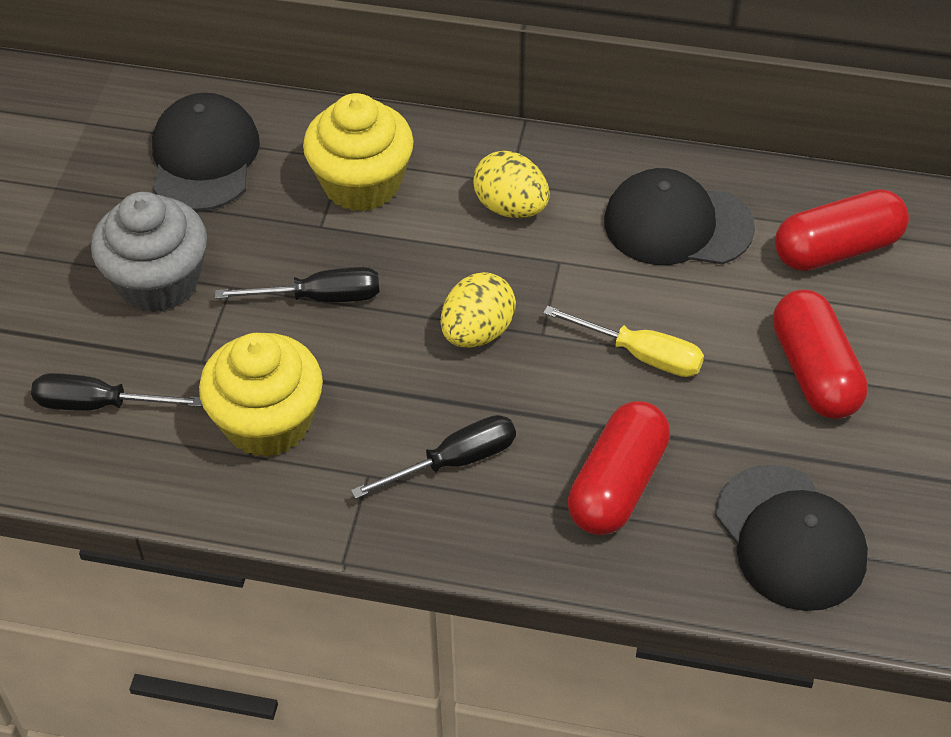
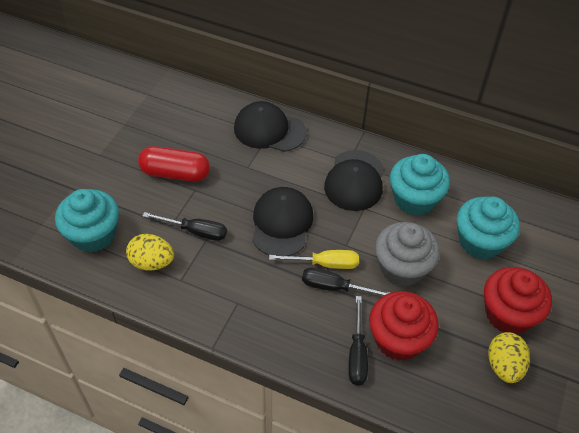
red capsule: 3 -> 1
red cupcake: 0 -> 2
turquoise cupcake: 0 -> 3
yellow cupcake: 2 -> 0

